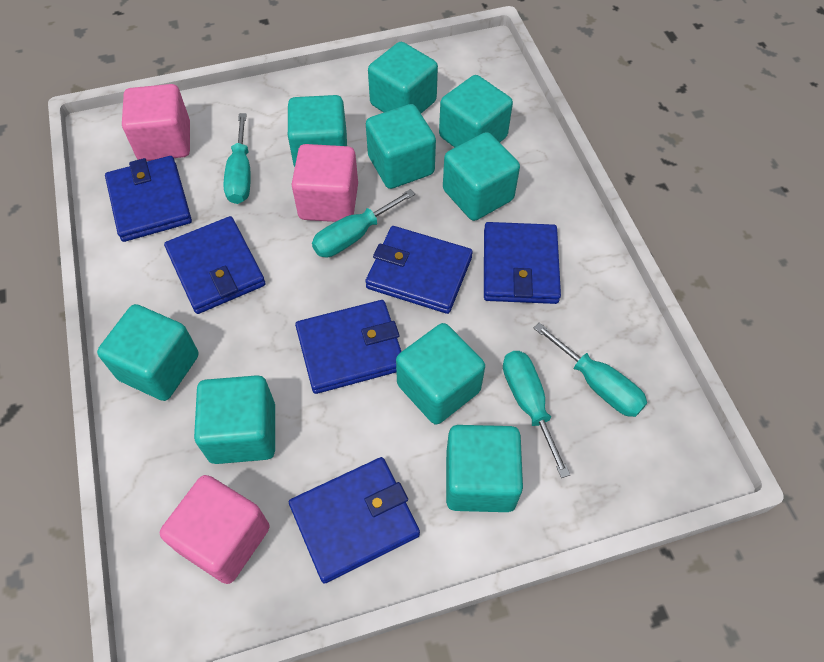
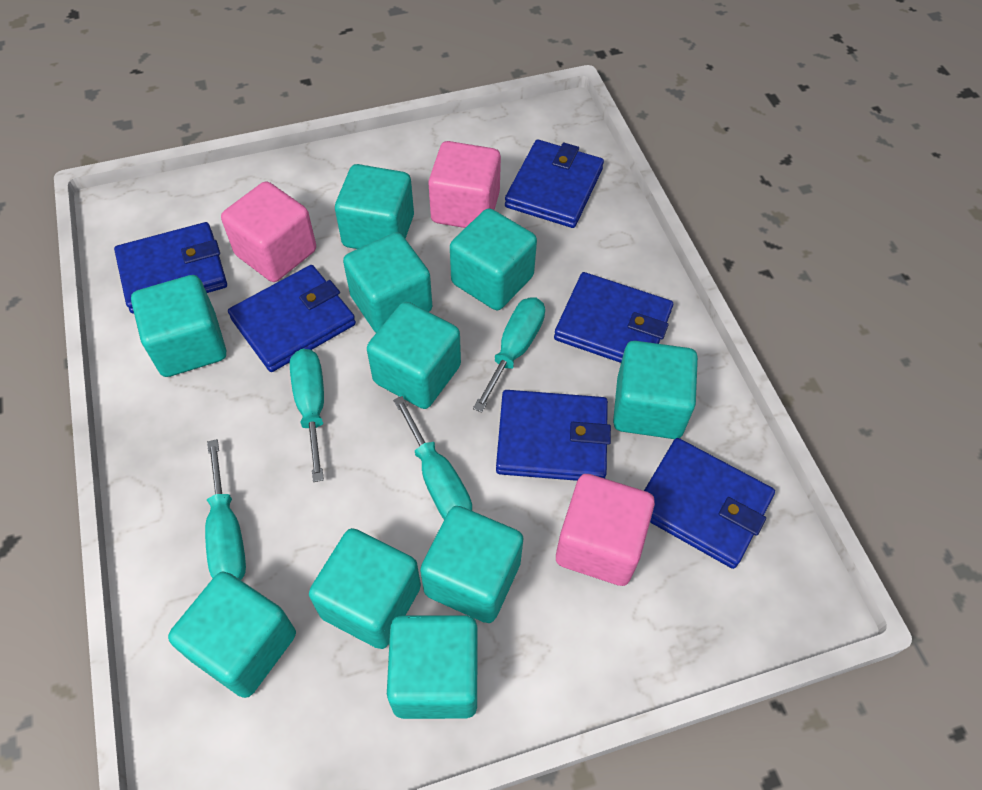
turquoise cube: 9 -> 10

